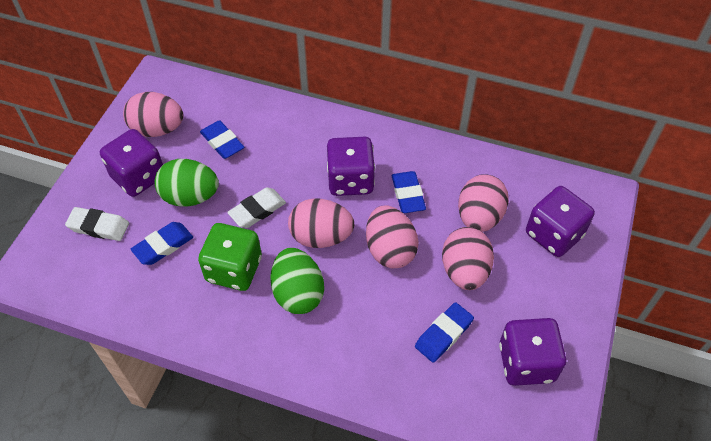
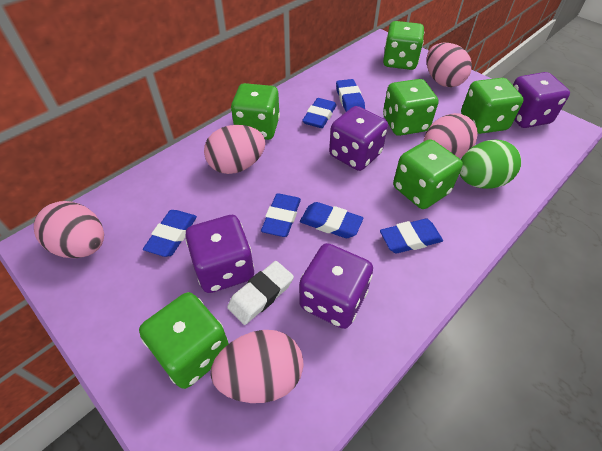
blue eraser: 4 -> 6
green dice: 1 -> 6
green egg: 2 -> 1
white eraser: 2 -> 1

